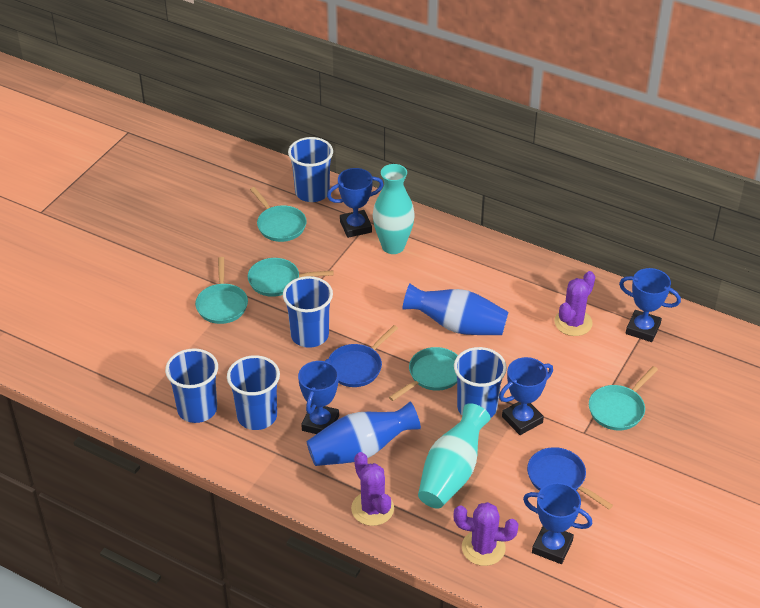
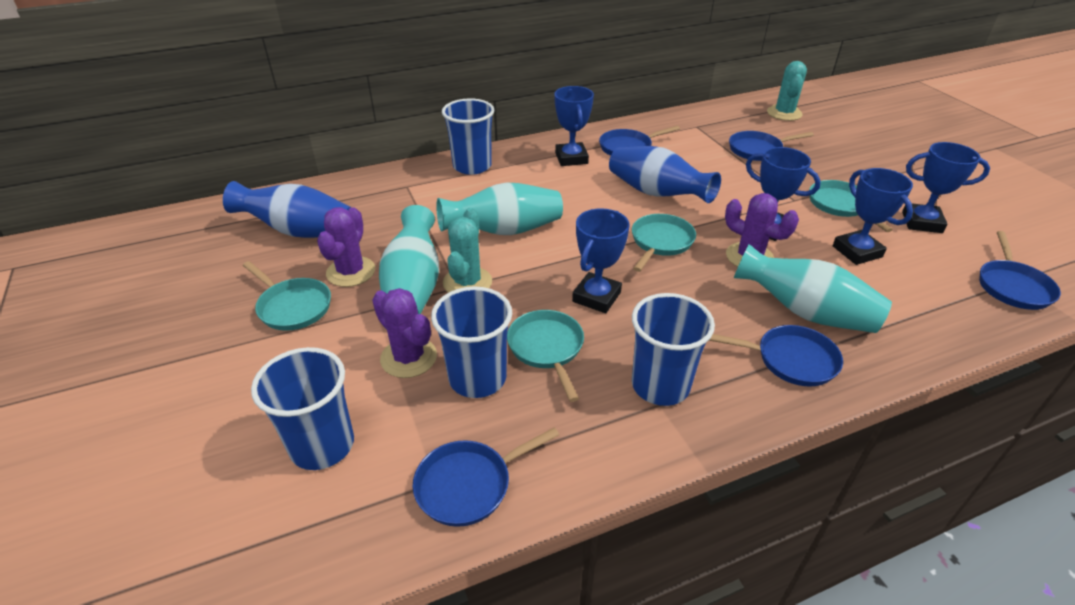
blue cup: 5 -> 4
blue pan: 2 -> 5
turquoise cactus: 0 -> 2
turquoise pan: 5 -> 4
turquoise vase: 2 -> 3

